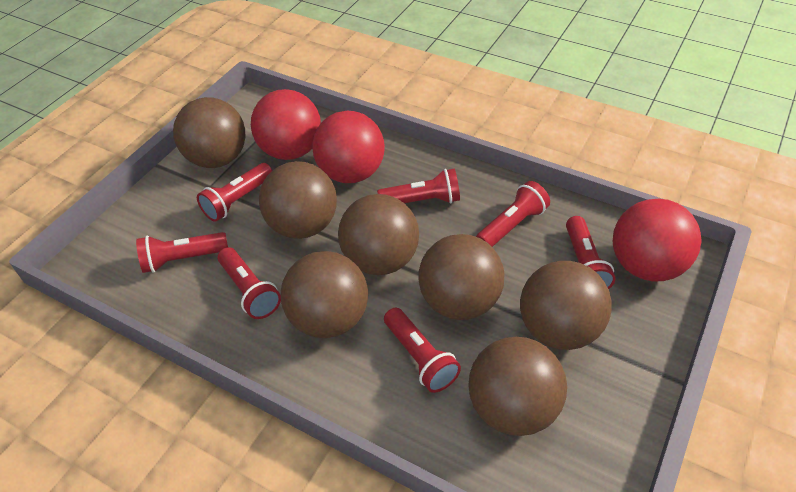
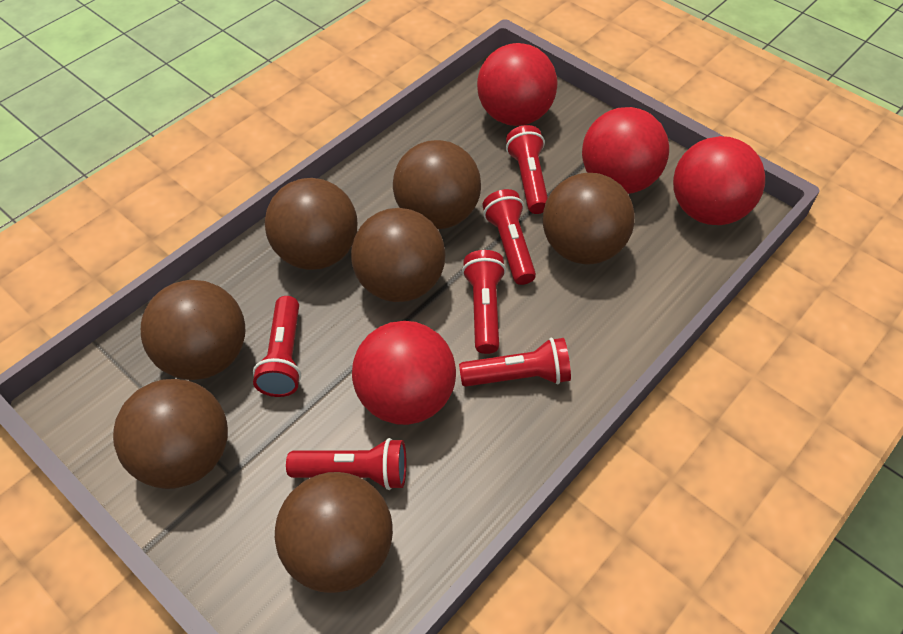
red ball: 3 -> 4
red flashlight: 7 -> 6

